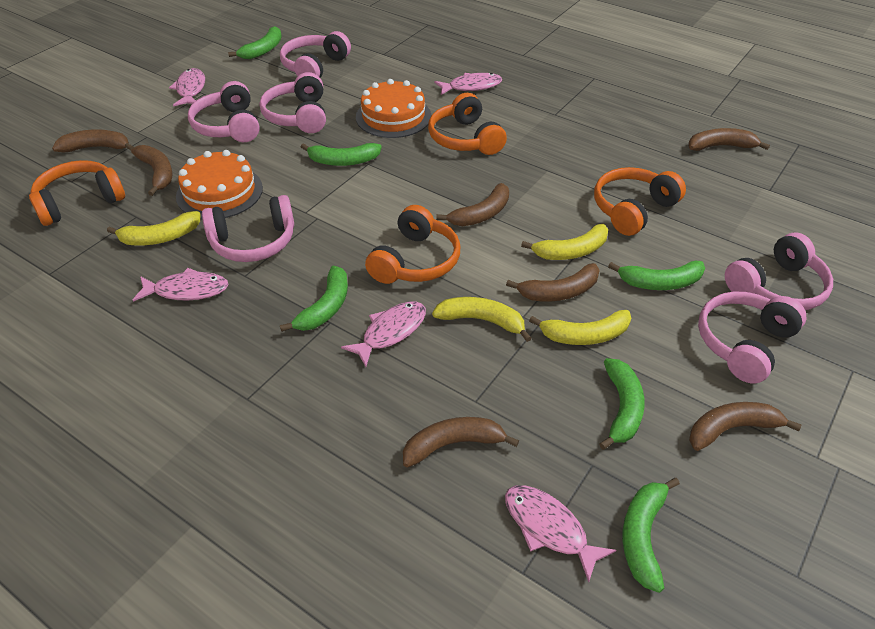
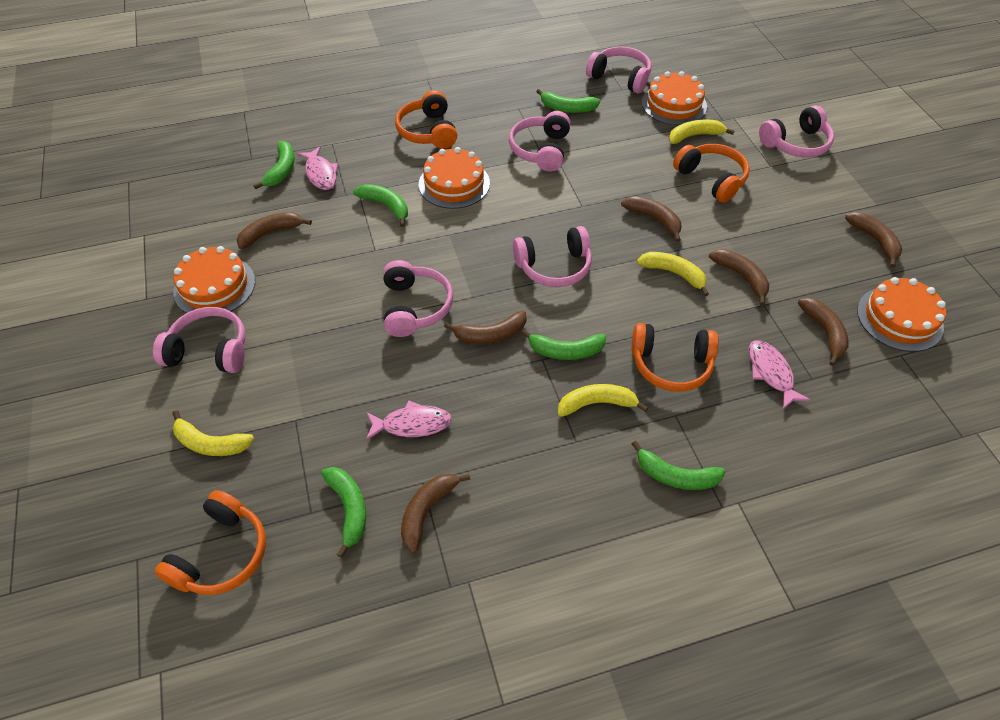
orange cake: 2 -> 4
pink fish: 5 -> 3

